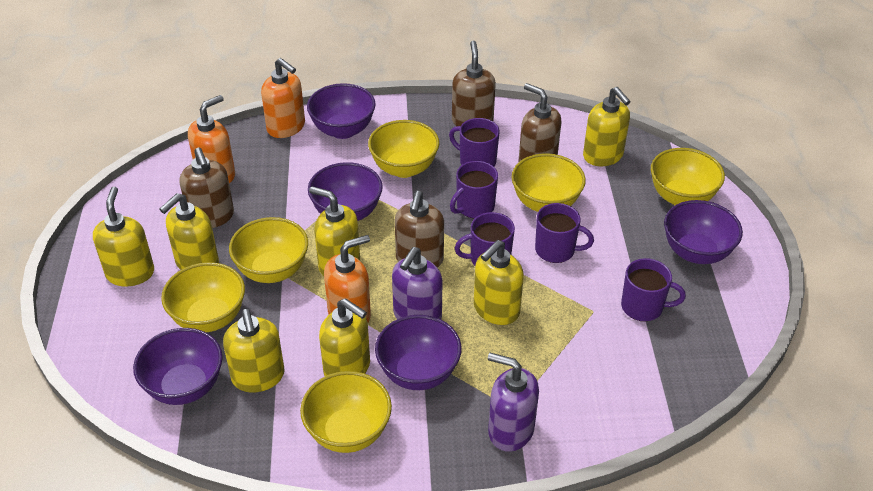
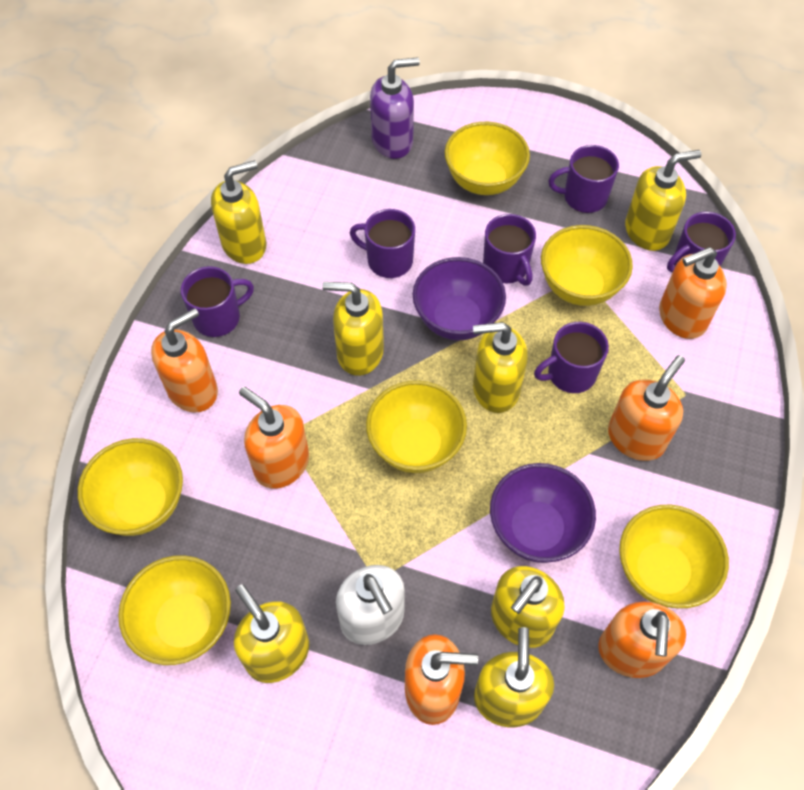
brown soap dispenser: 4 -> 0
orange soap dispenser: 3 -> 6
purple bowl: 5 -> 2
purple mug: 5 -> 6
purple soap dispenser: 2 -> 1
white soap dispenser: 0 -> 1

